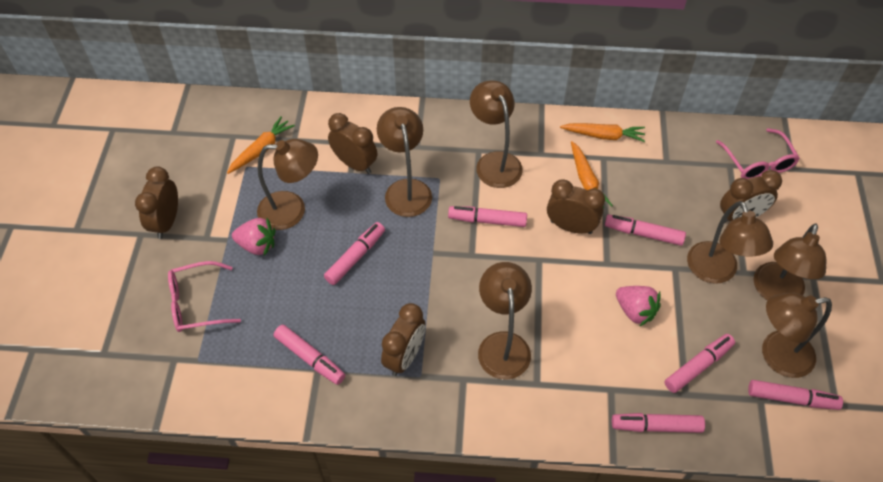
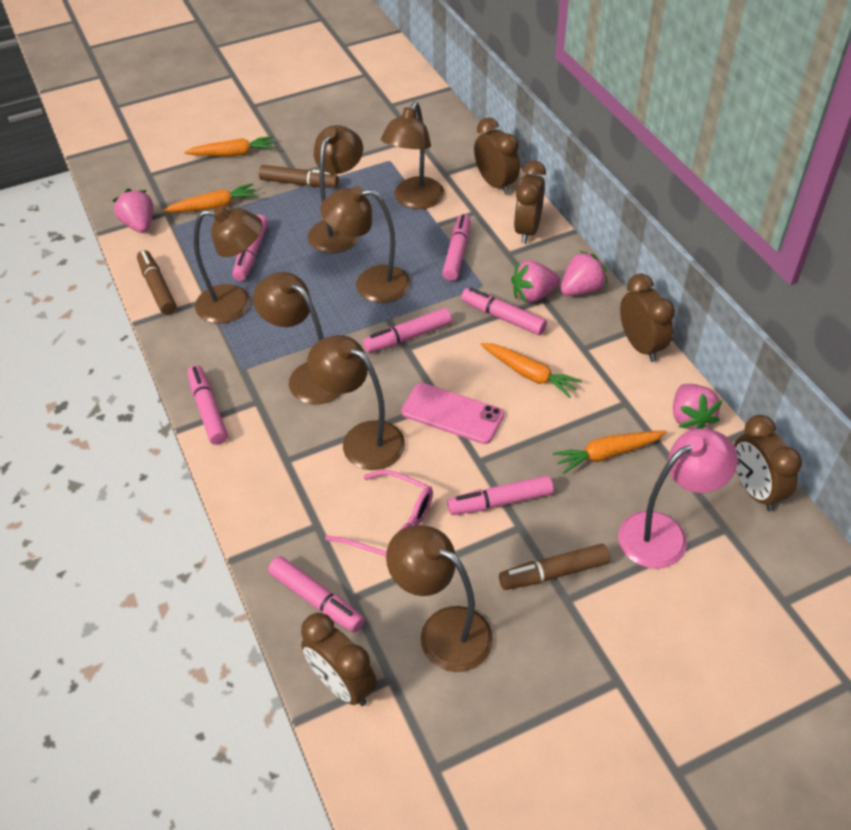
brown marker: 0 -> 3
orange carrot: 3 -> 4
pink glasses: 2 -> 1
pink lamp: 0 -> 1
pink phone: 0 -> 1
pink strawberry: 2 -> 4

